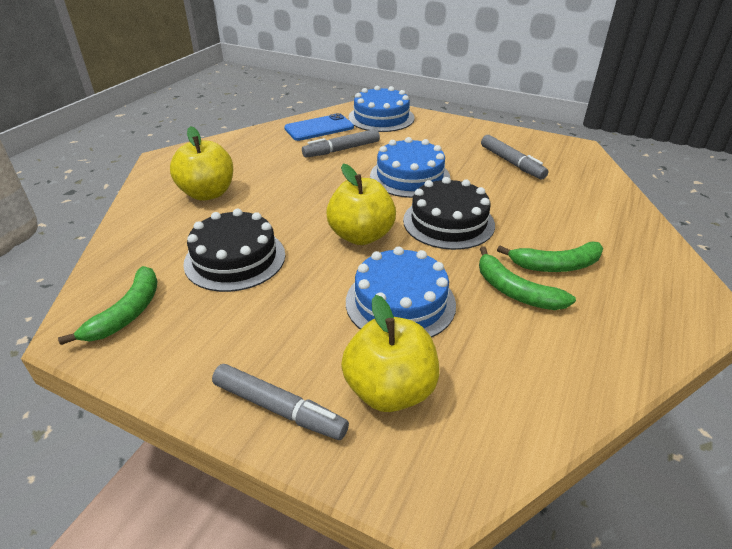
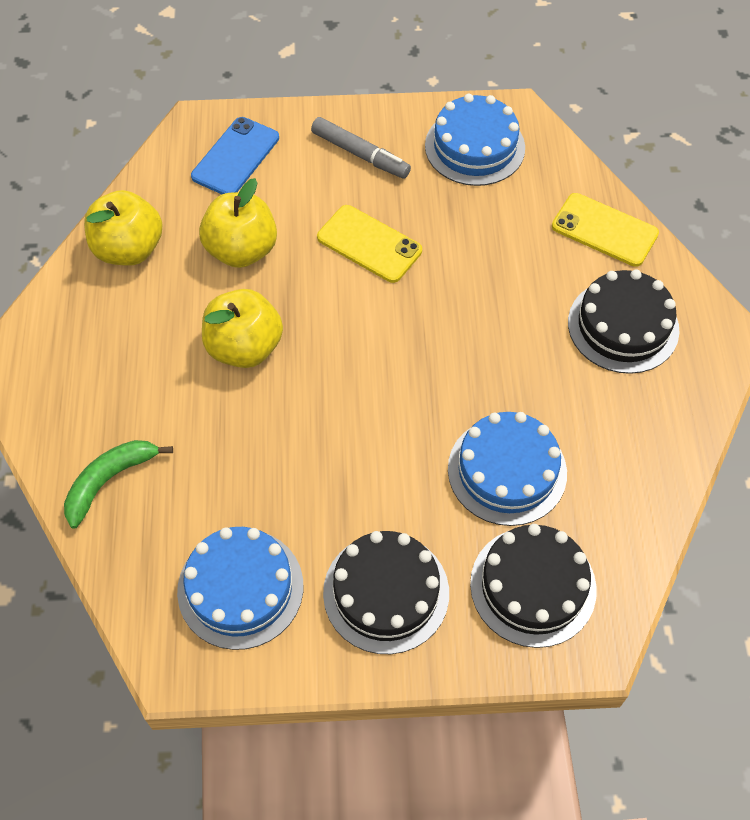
black cake: 2 -> 3
green banana: 3 -> 1
grey marker: 3 -> 1
yellow phone: 0 -> 2

